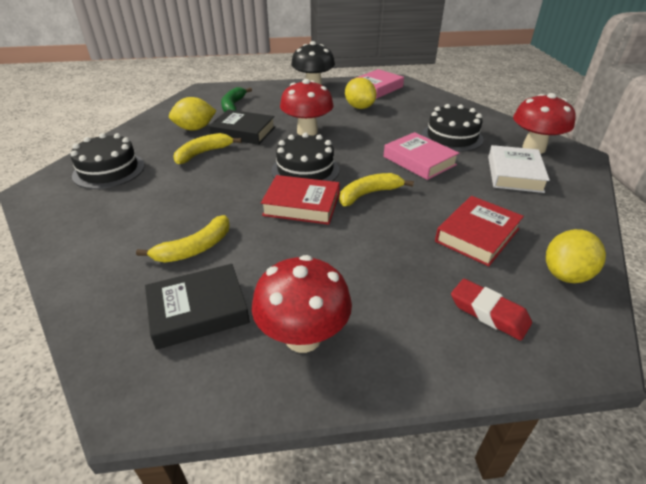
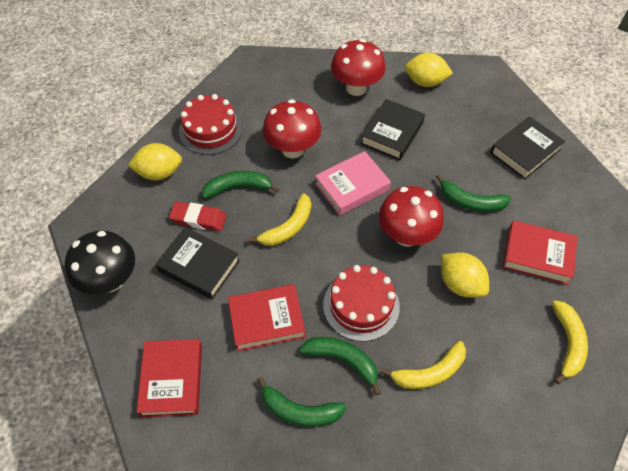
black book: 2 -> 3
black cake: 3 -> 0
green banana: 1 -> 4
pink book: 2 -> 1
red book: 2 -> 3
red cake: 0 -> 2
white book: 1 -> 0

